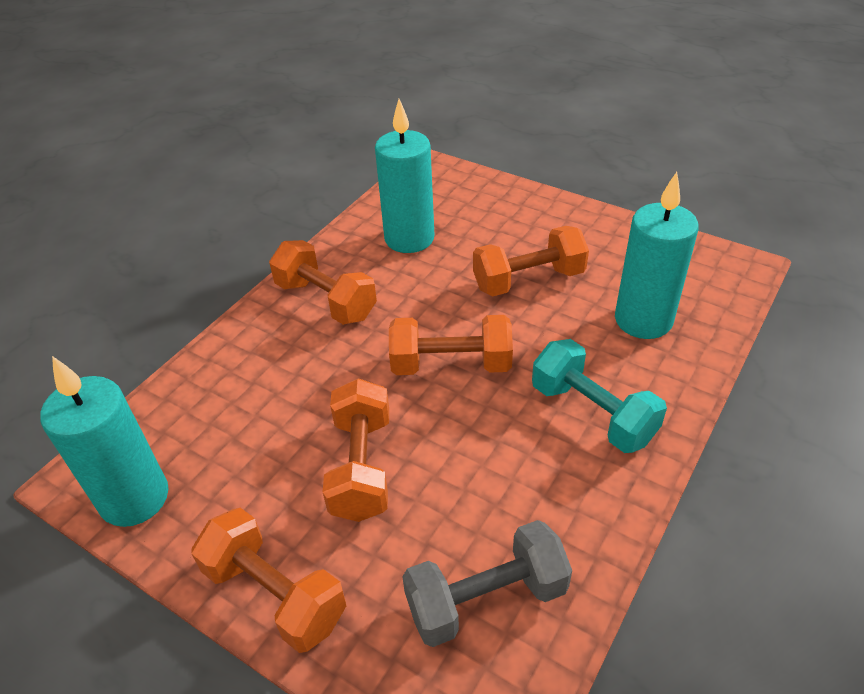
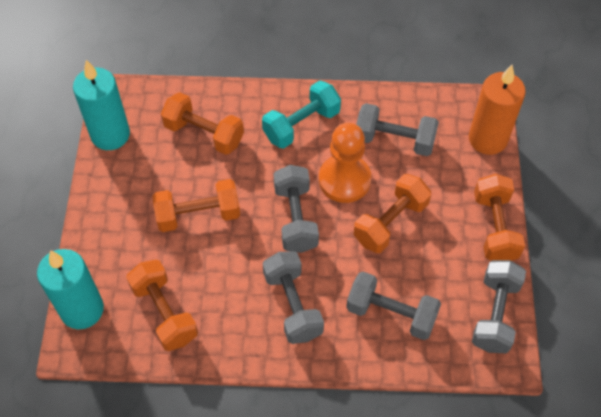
grey dumbbell: 1 -> 5
orange candle: 0 -> 1
orange pawn: 0 -> 1
turquoise candle: 3 -> 2

